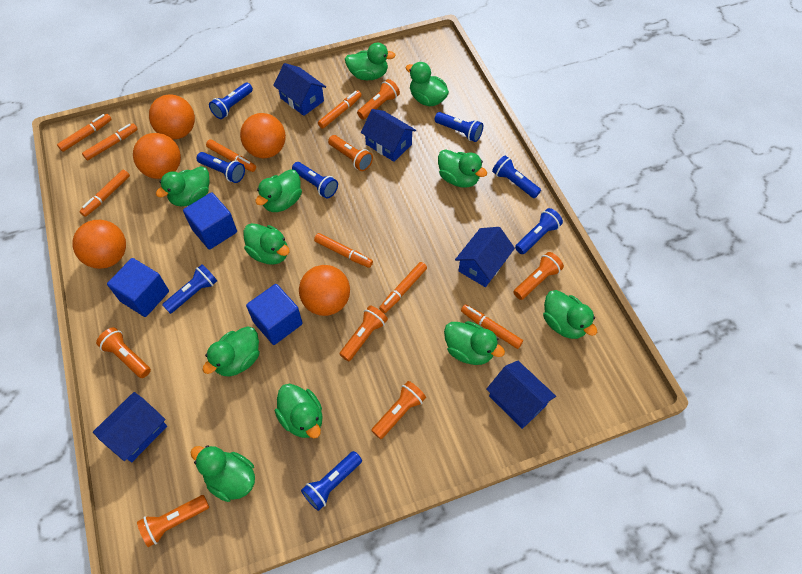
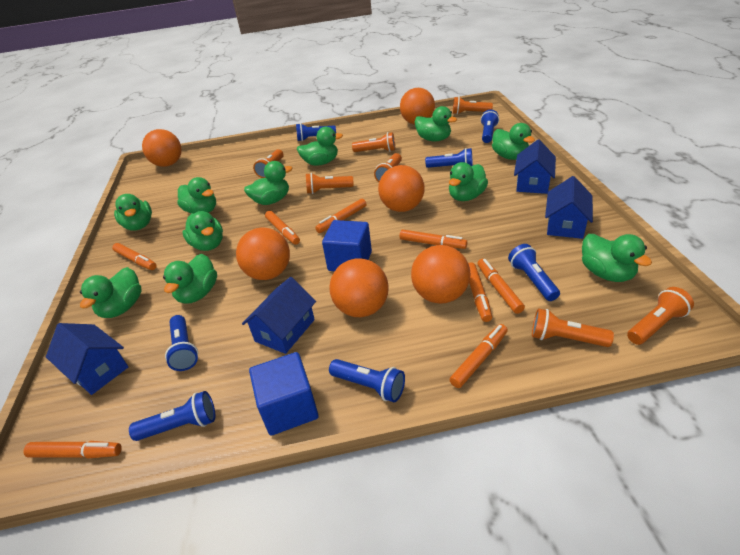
blue cube: 3 -> 2
blue flashlight: 8 -> 7
blue house: 5 -> 4
orange ball: 5 -> 6

